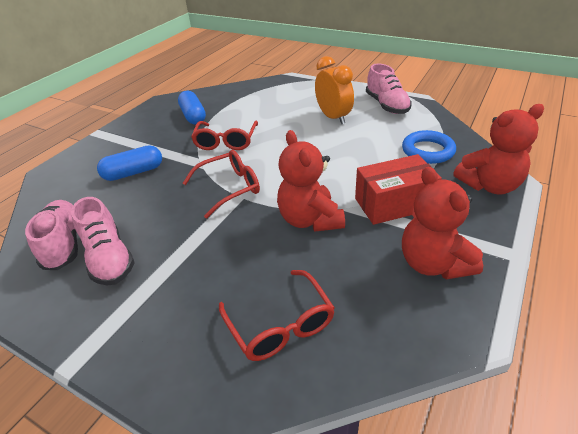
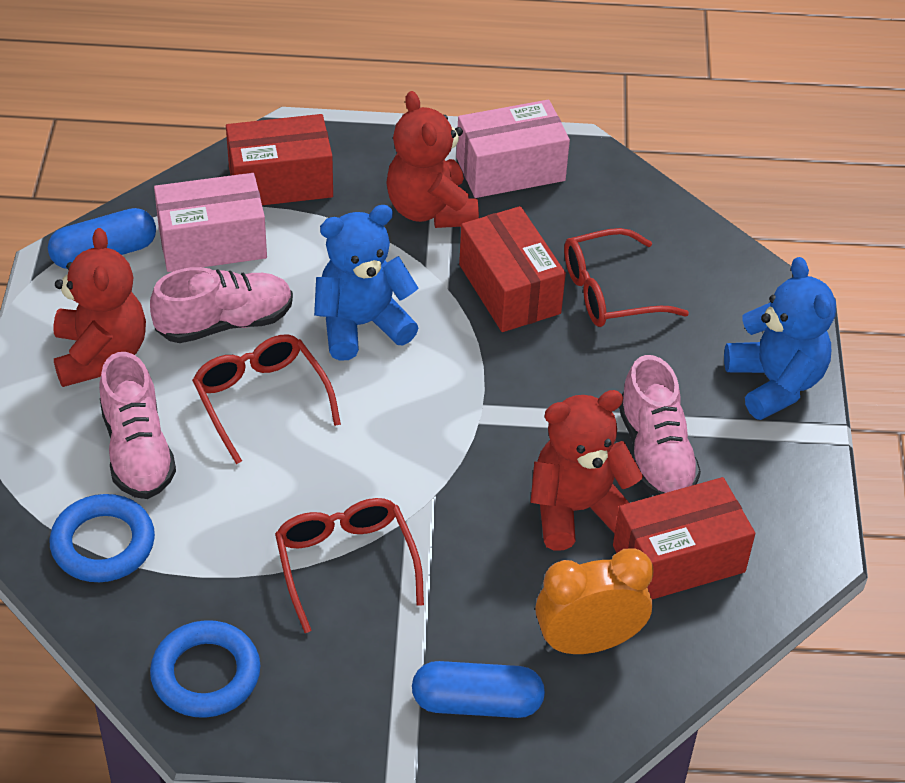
blue ring: 1 -> 2
blue teddy bear: 0 -> 2
pink box: 0 -> 2
red box: 1 -> 3

